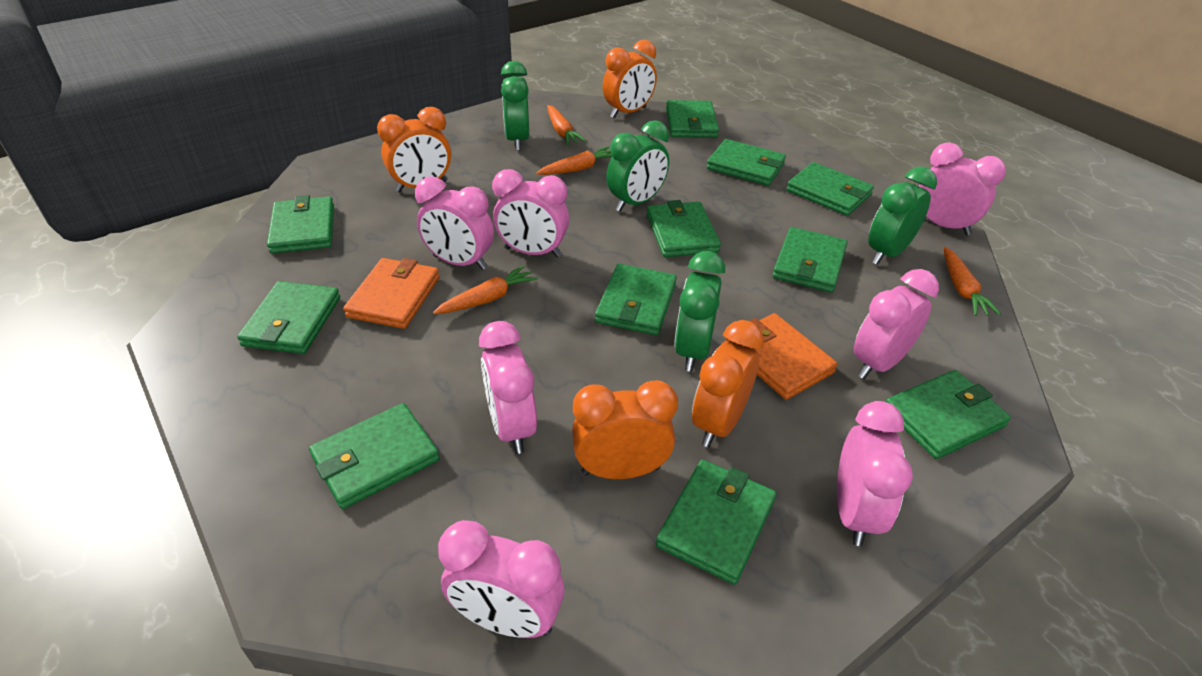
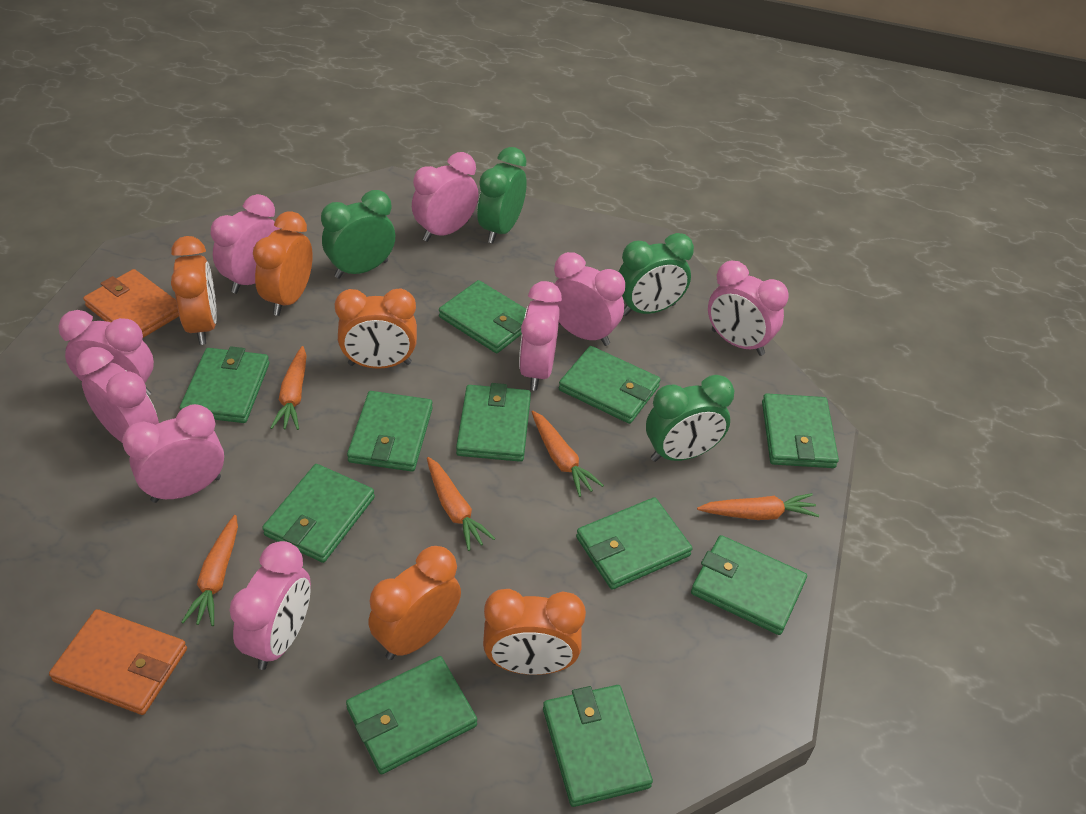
orange carrot: 4 -> 5
orange clock: 4 -> 5
pink clock: 7 -> 9

